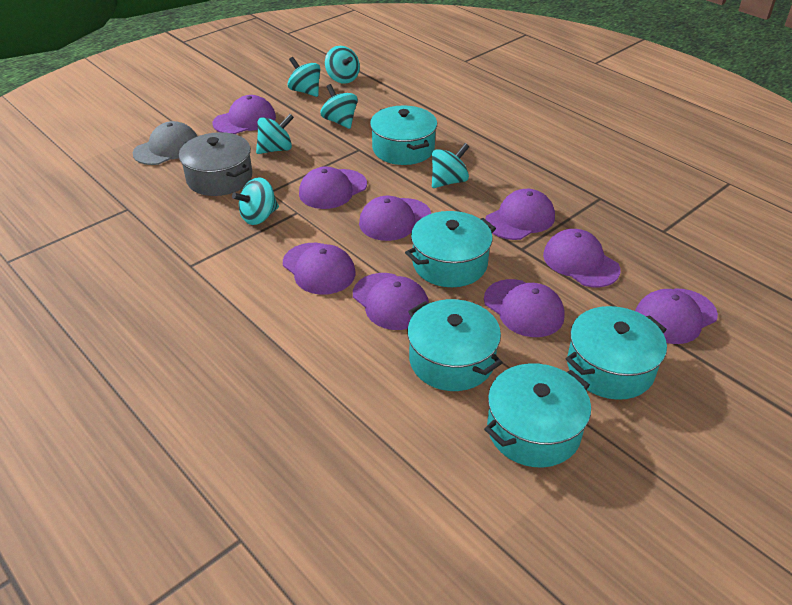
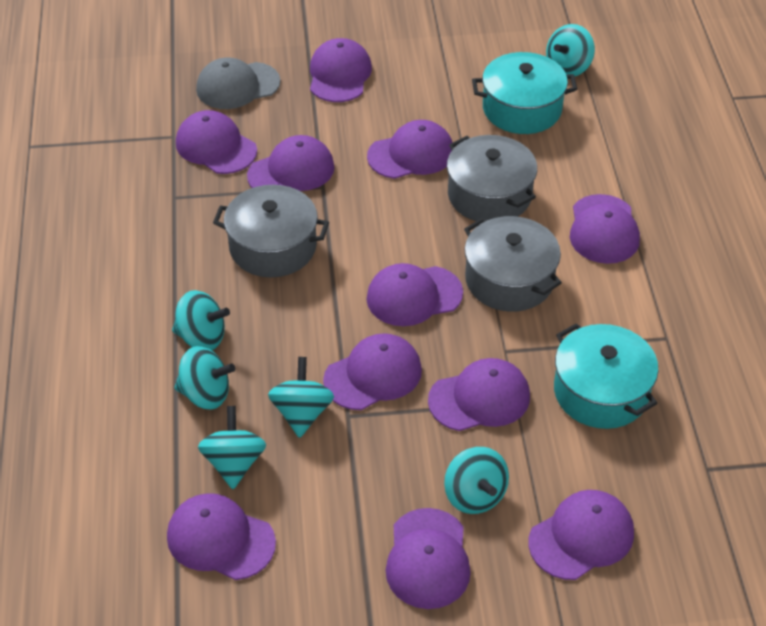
grey pot: 1 -> 3
purple cap: 9 -> 11
turquoise pot: 5 -> 2

